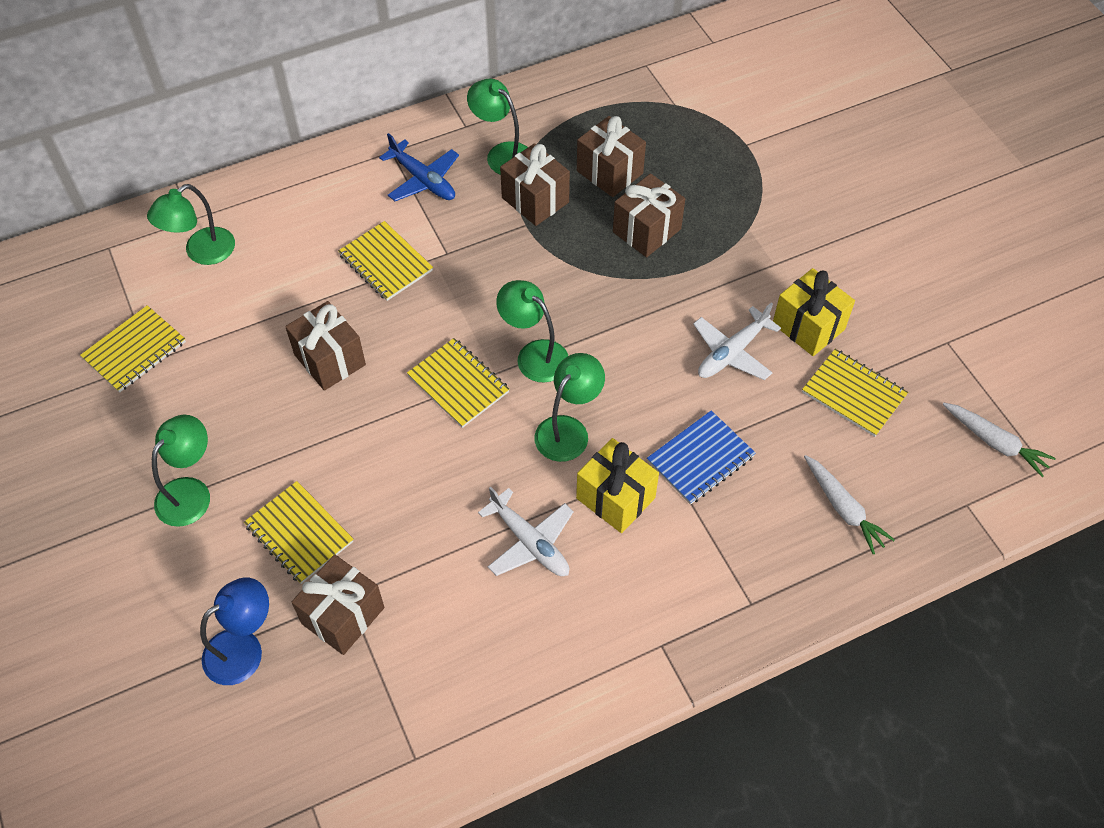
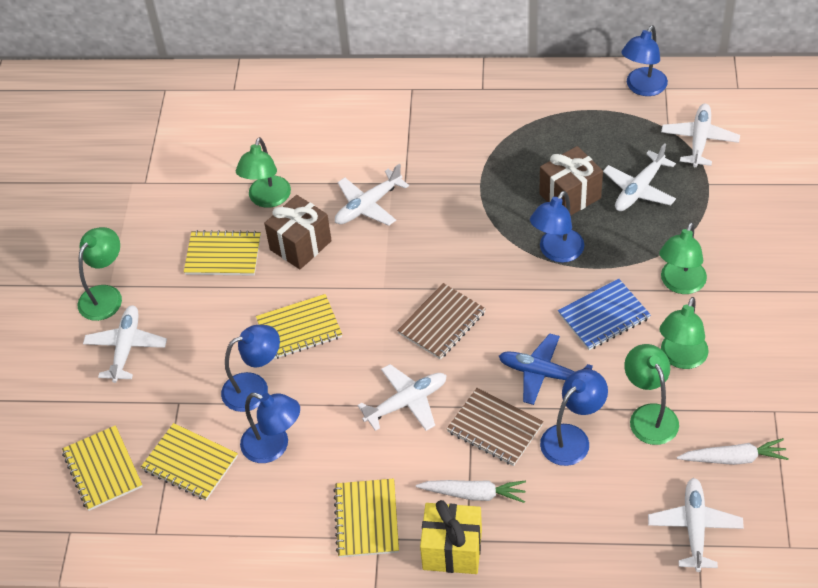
blue lamp: 1 -> 5
brown gift: 5 -> 2
brown notebook: 0 -> 2
white plane: 2 -> 6
yellow gift: 2 -> 1

